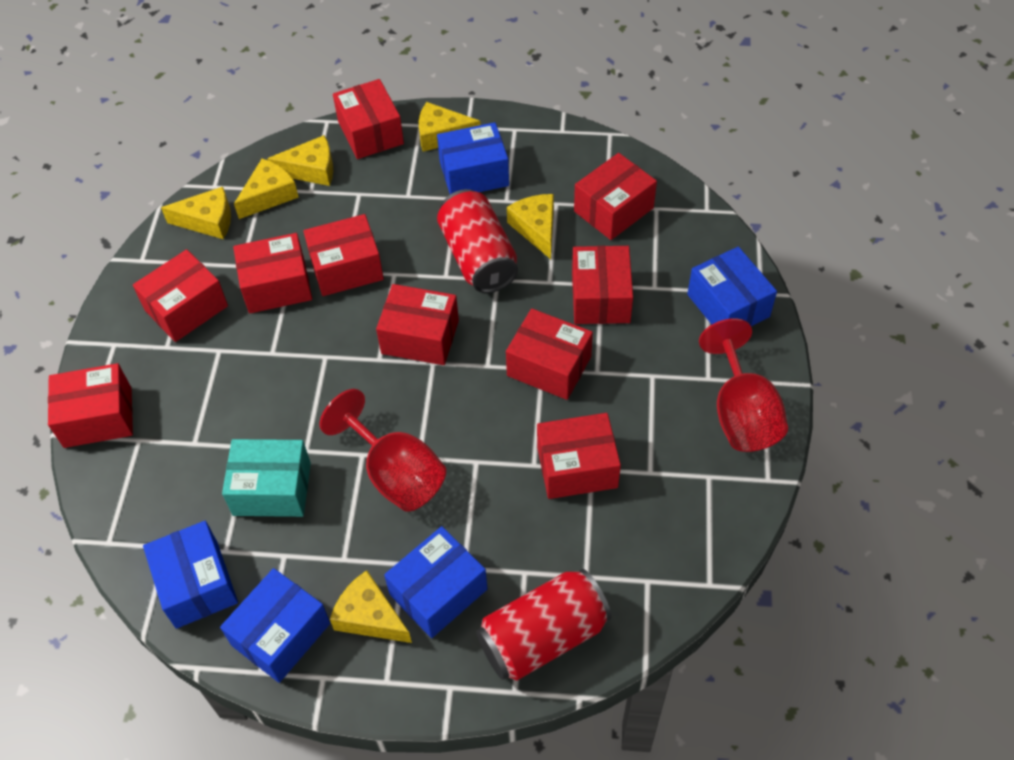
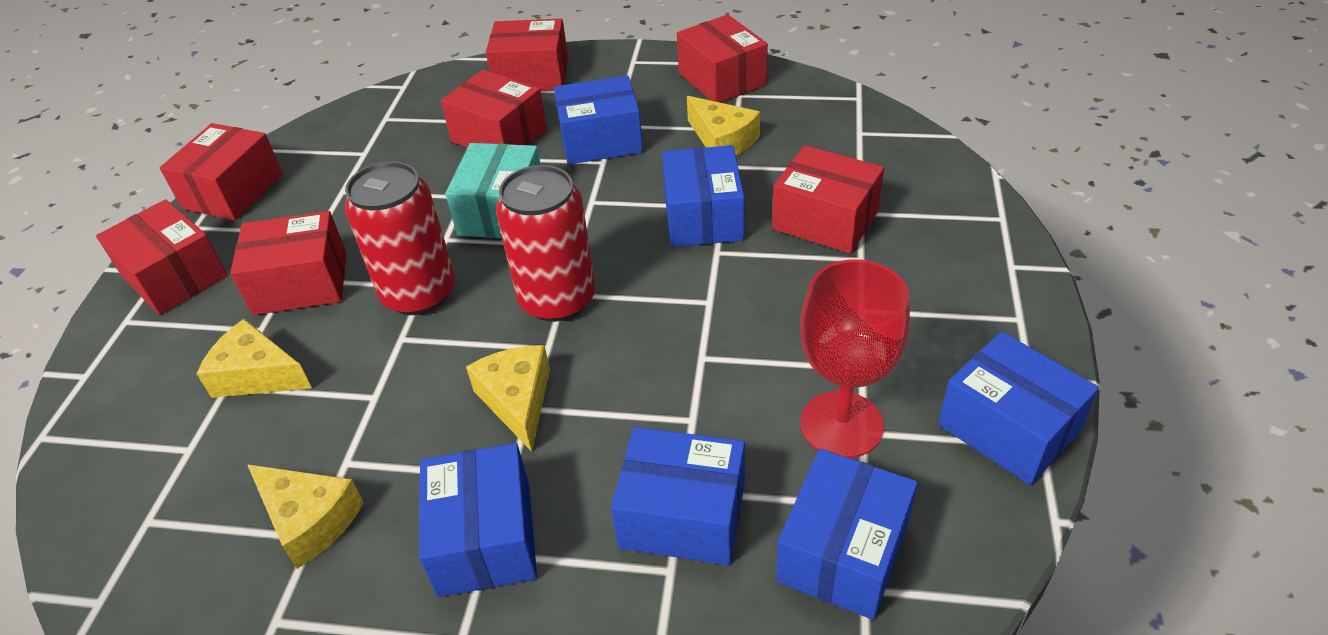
blue box: 5 -> 6
red box: 10 -> 7
red goblet: 2 -> 1
yellow cheese: 6 -> 4

